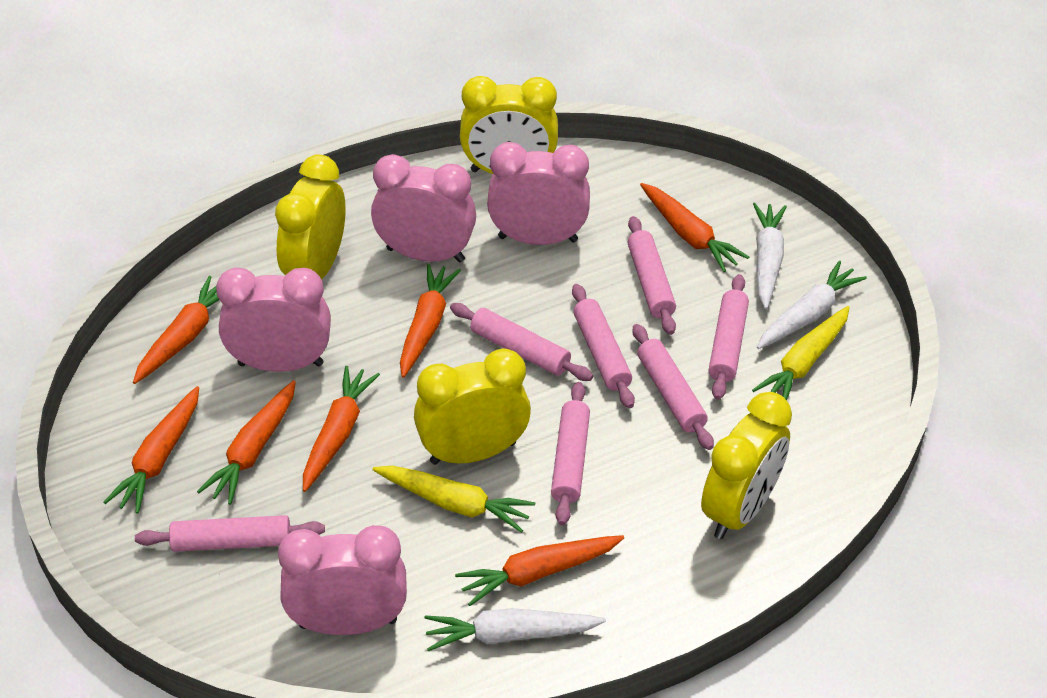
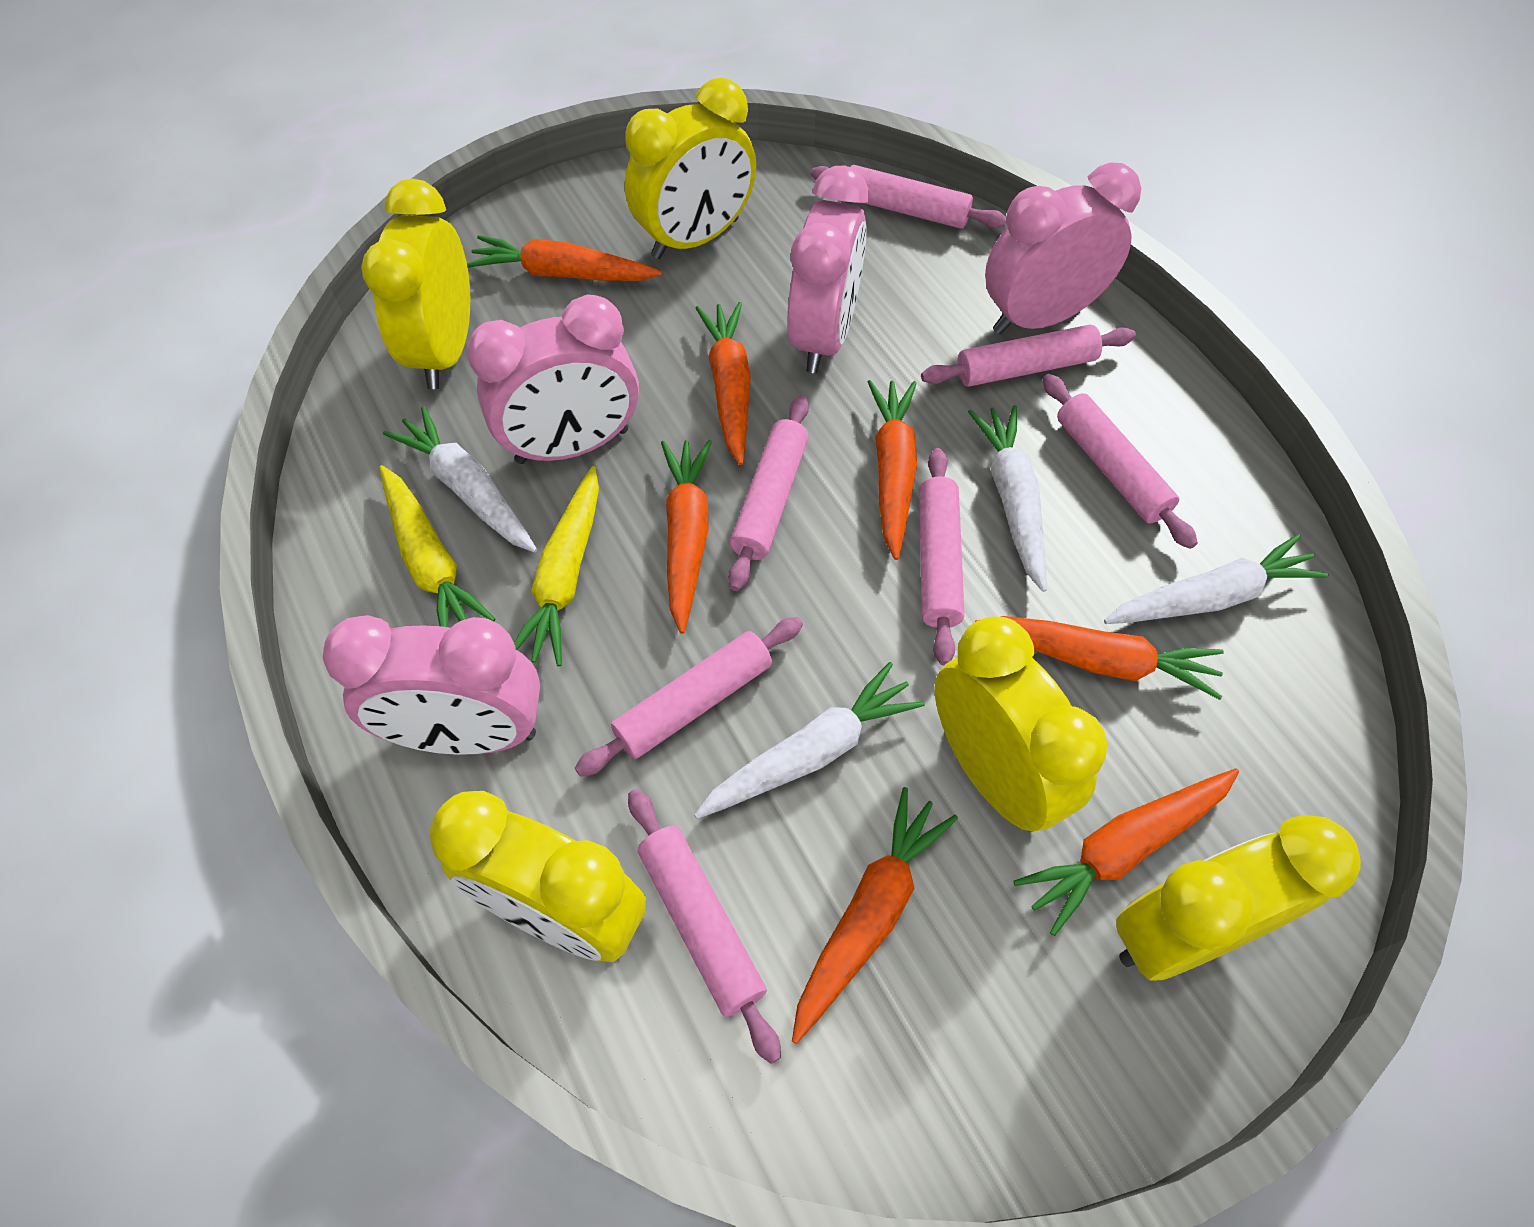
white carrot: 3 -> 4
yellow clock: 4 -> 5

